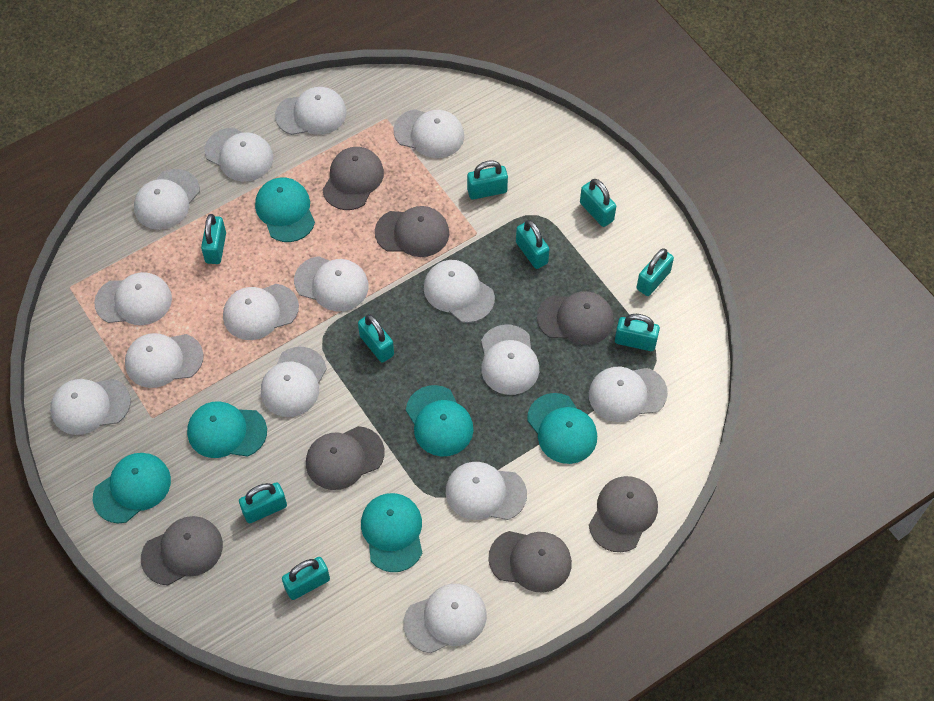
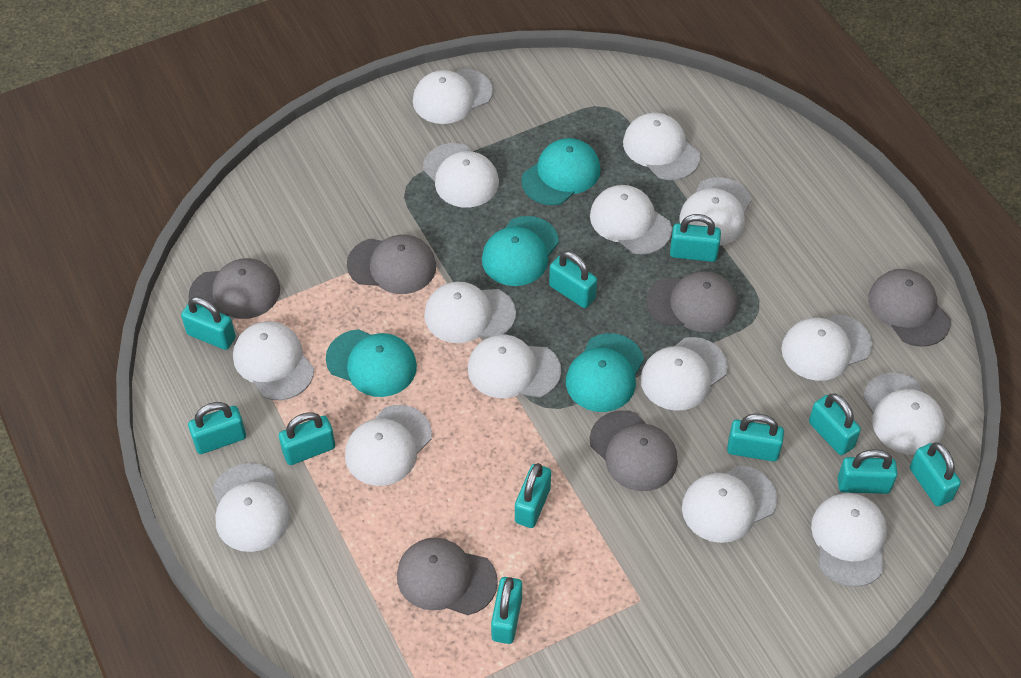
grey cap: 7 -> 6
turquoise cap: 6 -> 4
turquoise padlock: 9 -> 11

